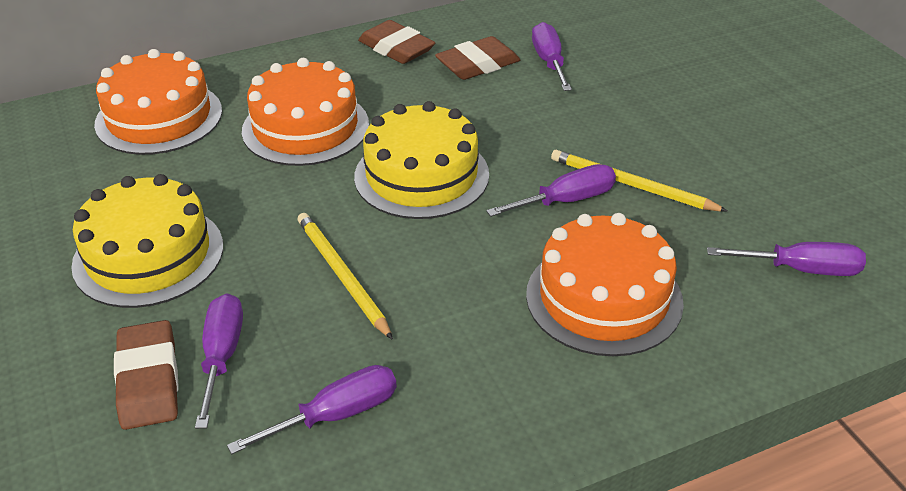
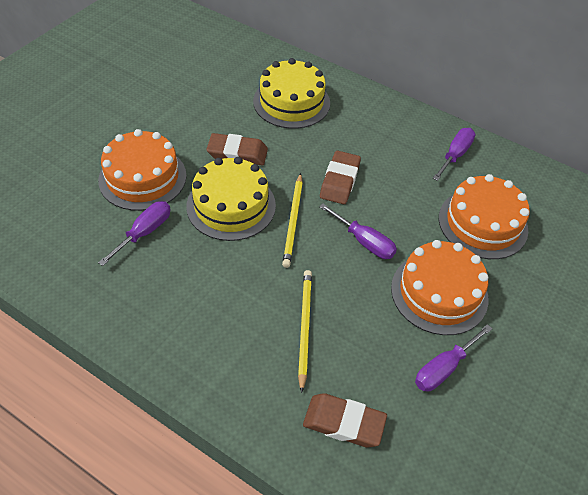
purple screwdriver: 5 -> 4

